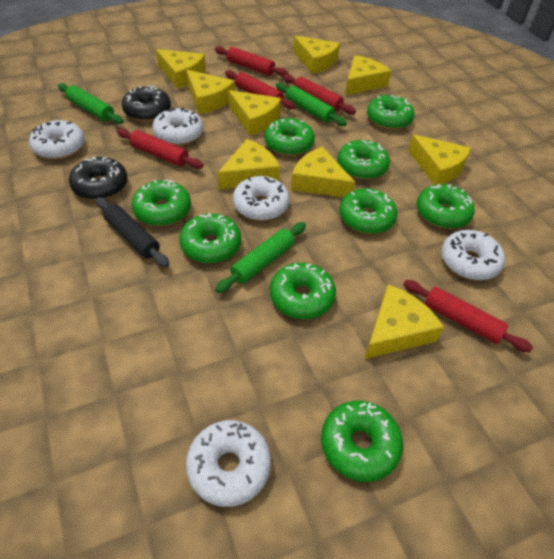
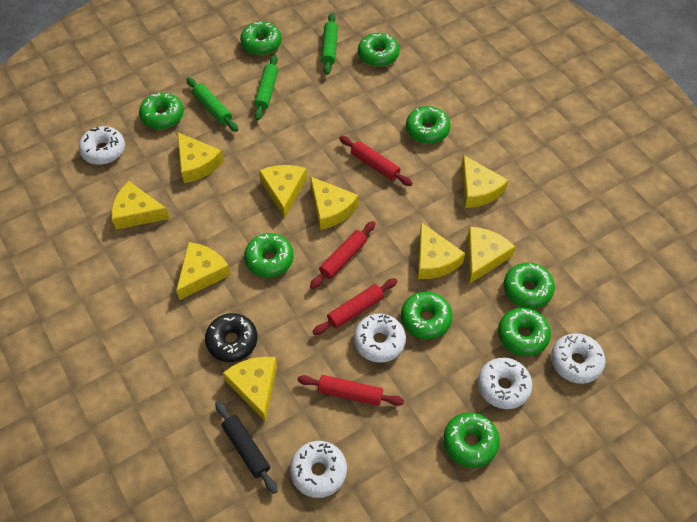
black donut: 2 -> 1
red rolling pin: 5 -> 4

